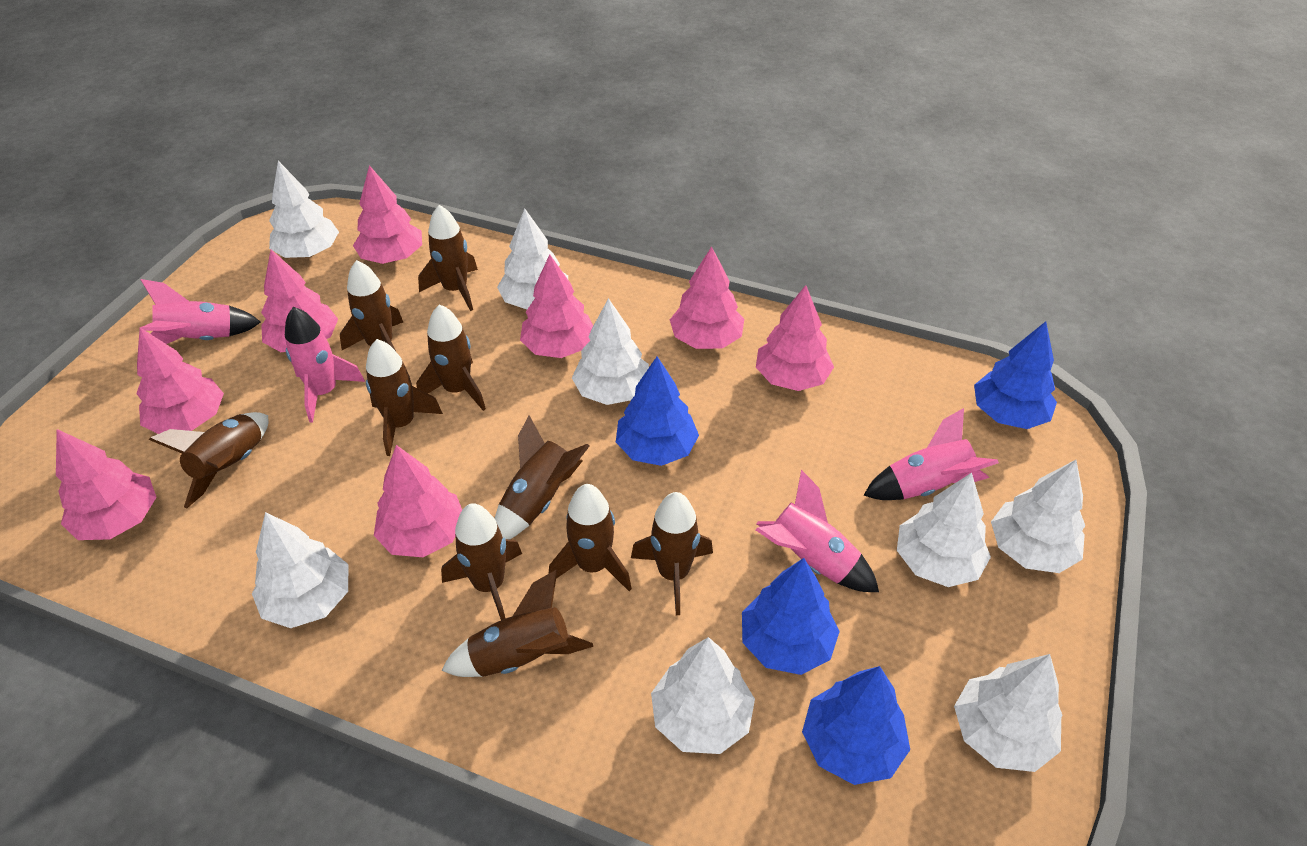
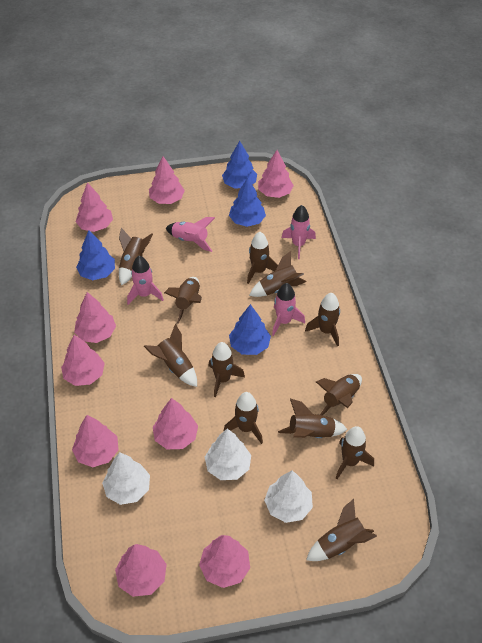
brown rocket: 10 -> 12
pink tree: 8 -> 9
white tree: 8 -> 3

